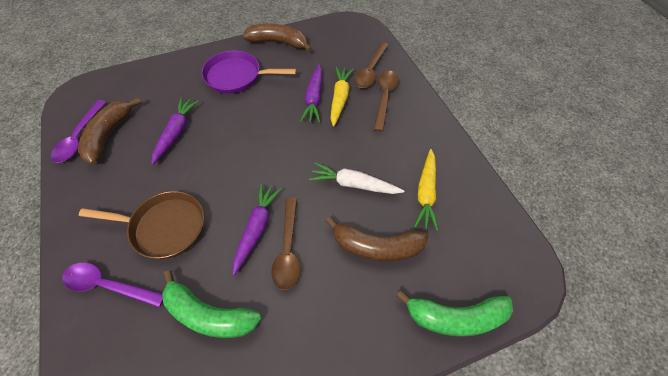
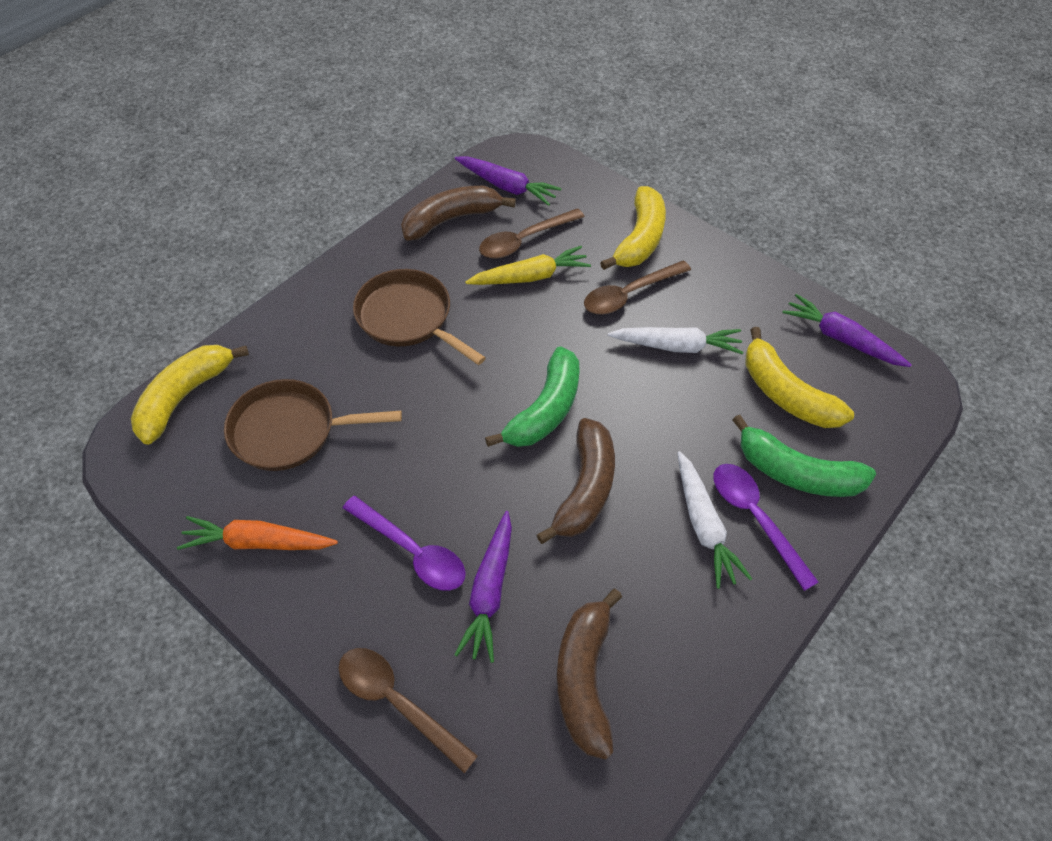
brown pan: 1 -> 2
orange carrot: 0 -> 1
purple pan: 1 -> 0
white carrot: 1 -> 2
yellow banana: 0 -> 3
yellow carrot: 2 -> 1

